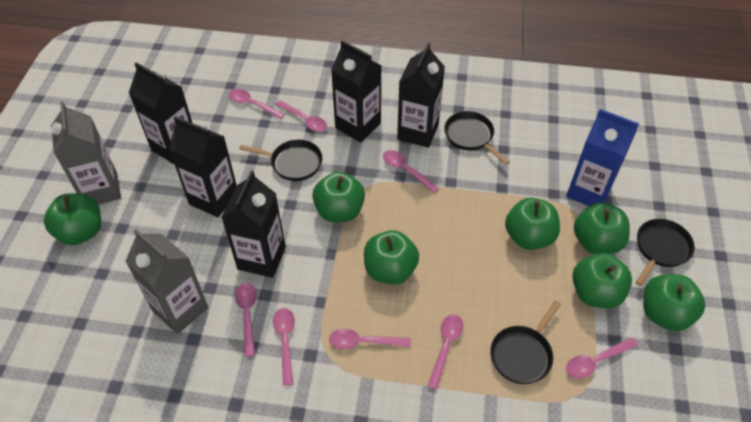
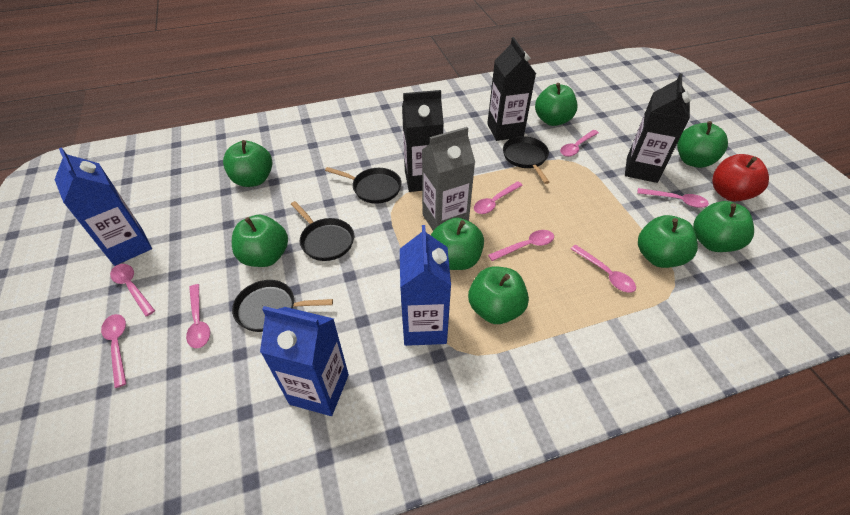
black carton: 5 -> 3
blue carton: 1 -> 3
green apple: 7 -> 8
grey carton: 2 -> 1
red apple: 0 -> 1

